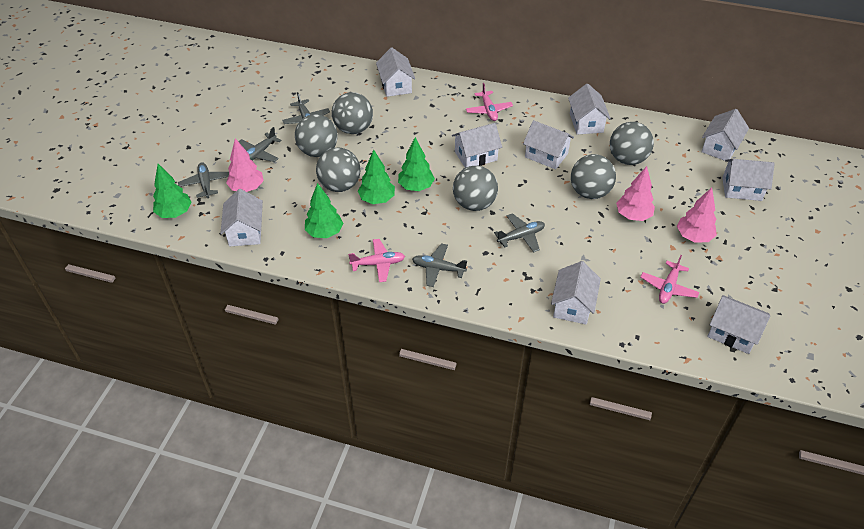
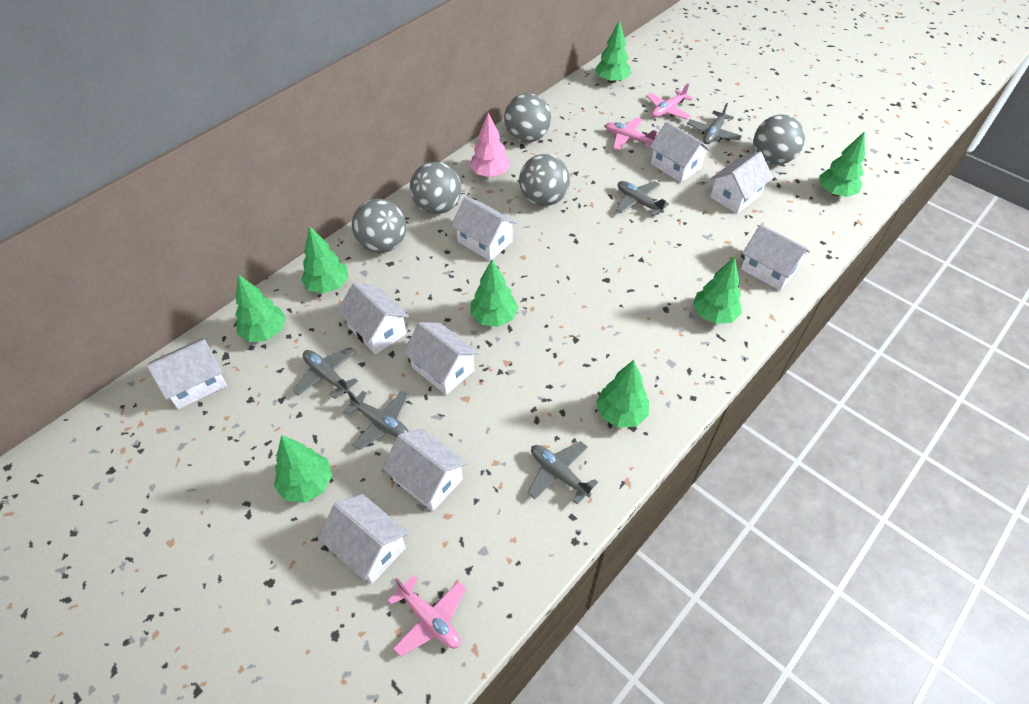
green tree: 4 -> 8
grey ball: 6 -> 5
pink tree: 3 -> 1

